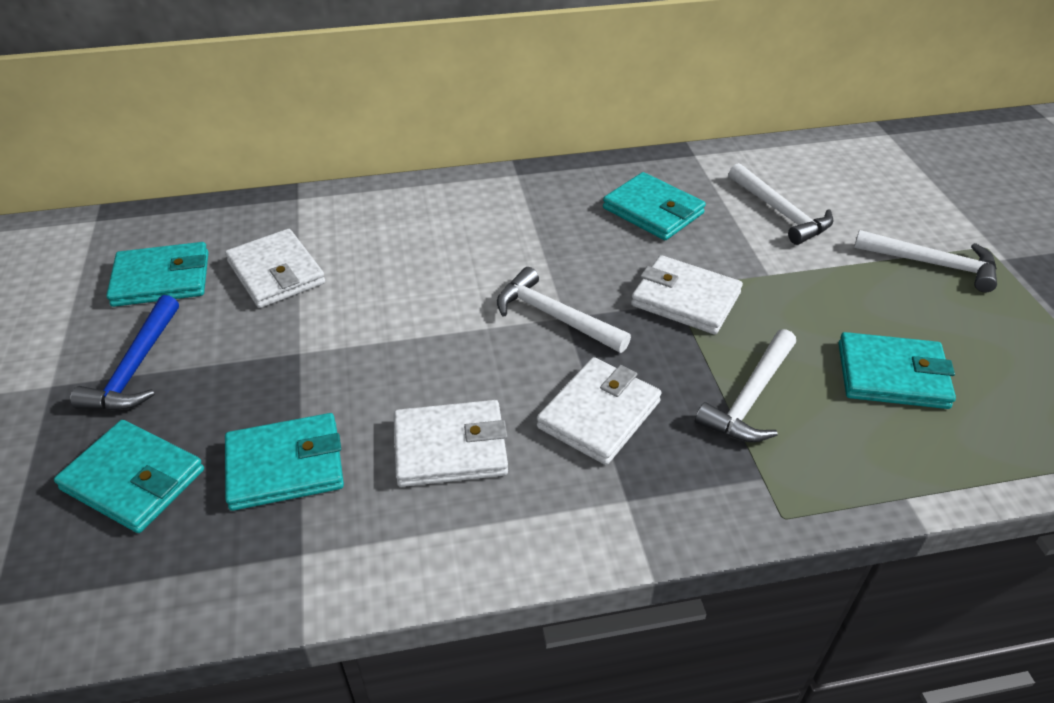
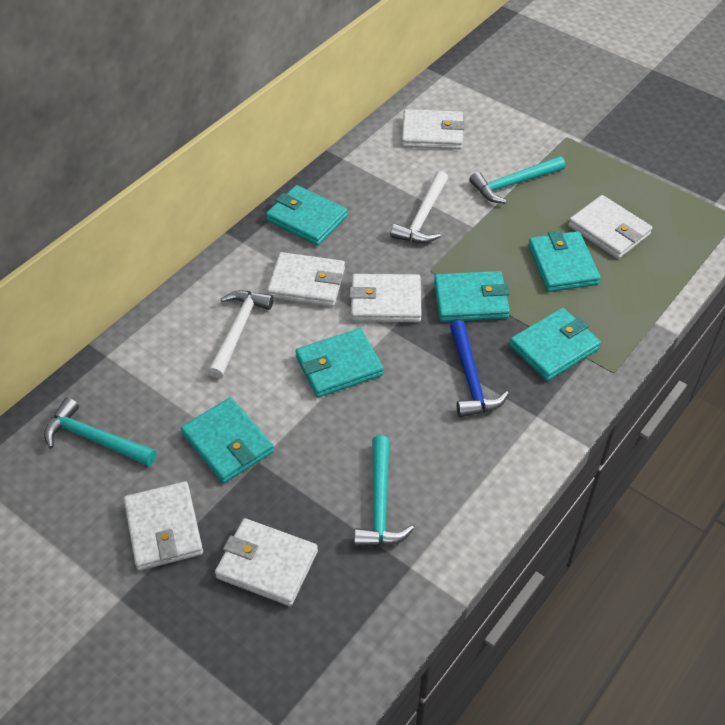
turquoise hammer: 0 -> 3
turquoise wallet: 5 -> 6
white hammer: 4 -> 2
white wallet: 4 -> 6

